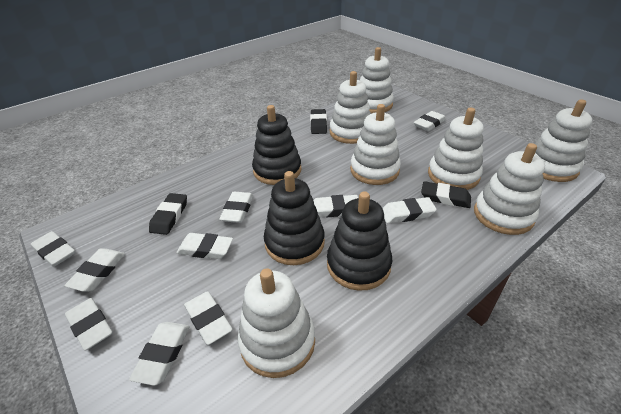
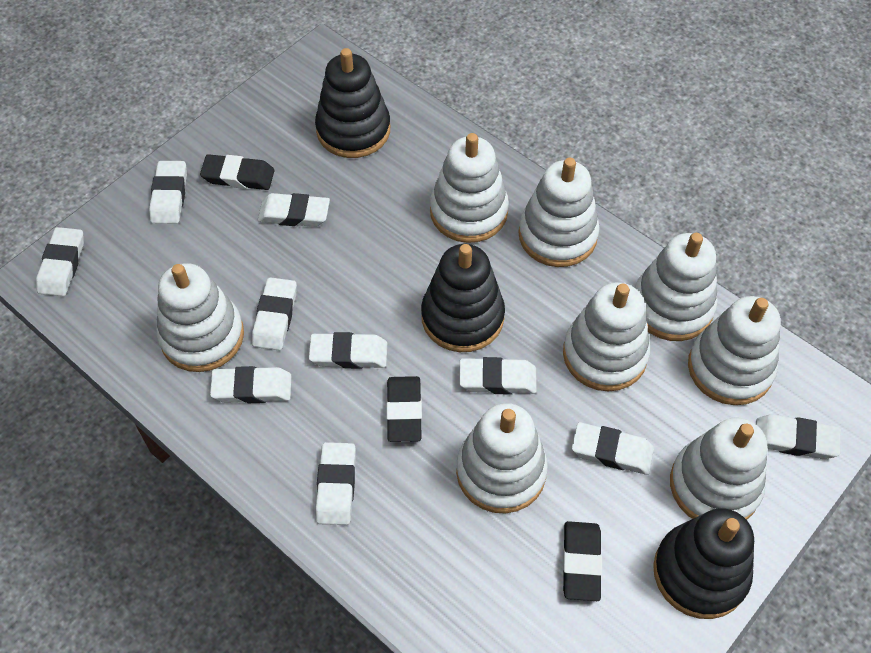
white stacking toy: 7 -> 8

